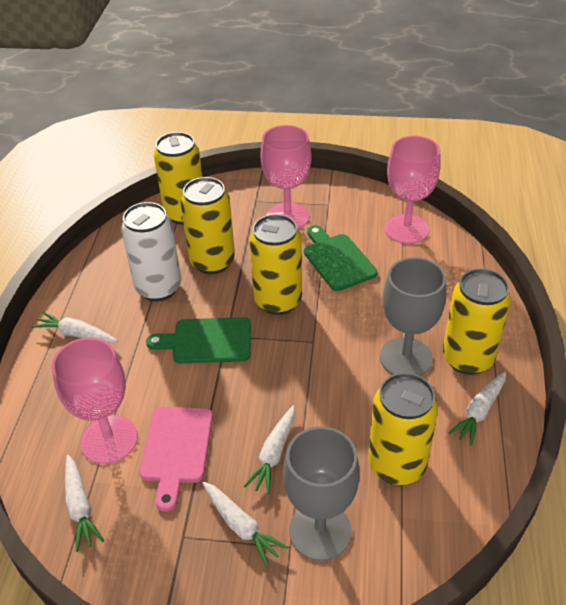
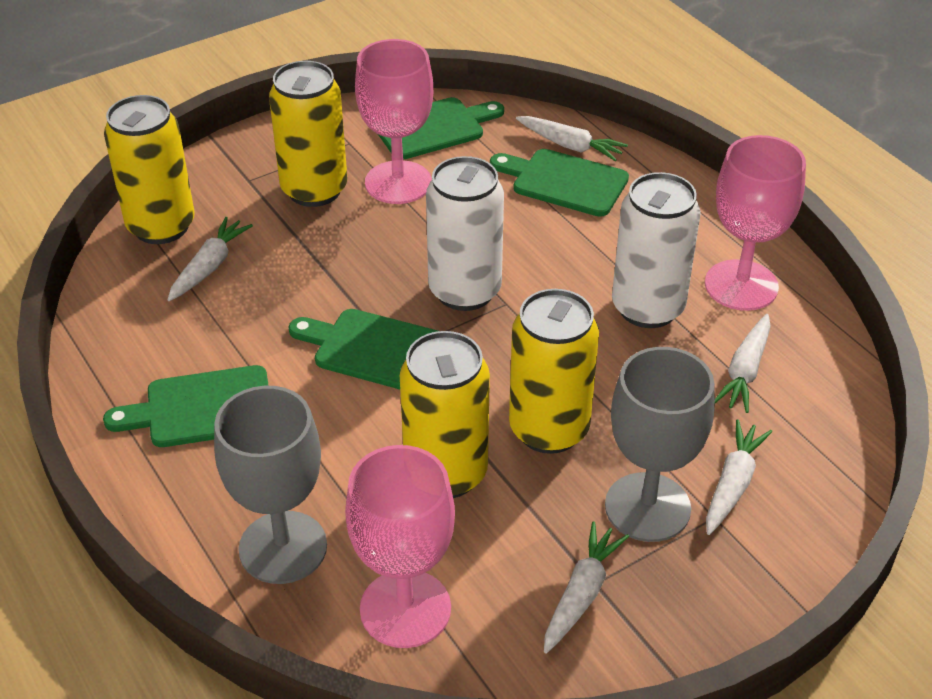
green cutting board: 2 -> 4
pink cutting board: 1 -> 0
white can: 1 -> 2
yellow can: 5 -> 4

